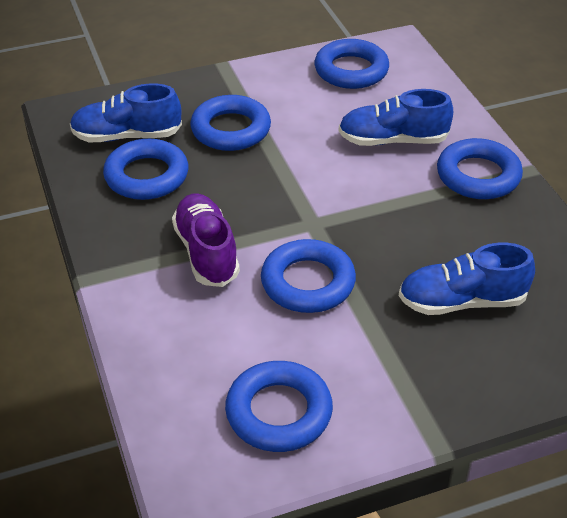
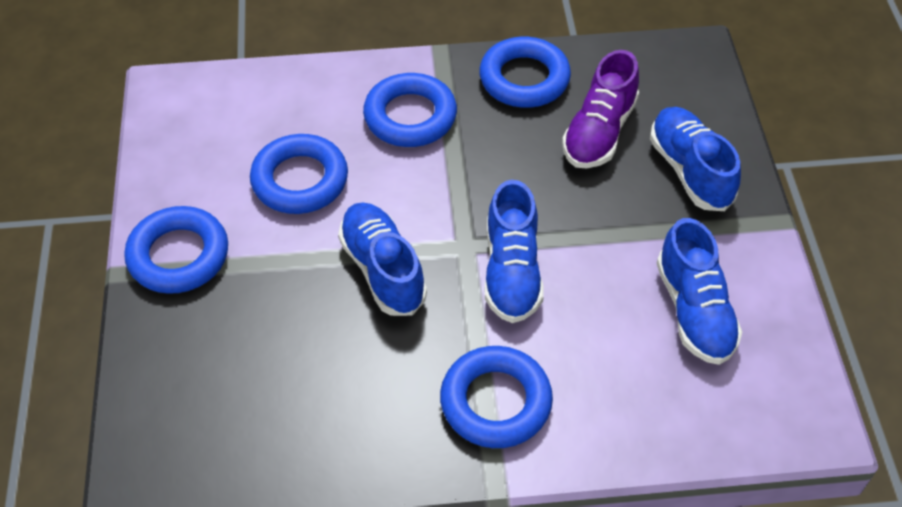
blue ring: 6 -> 5
blue shoe: 3 -> 4

